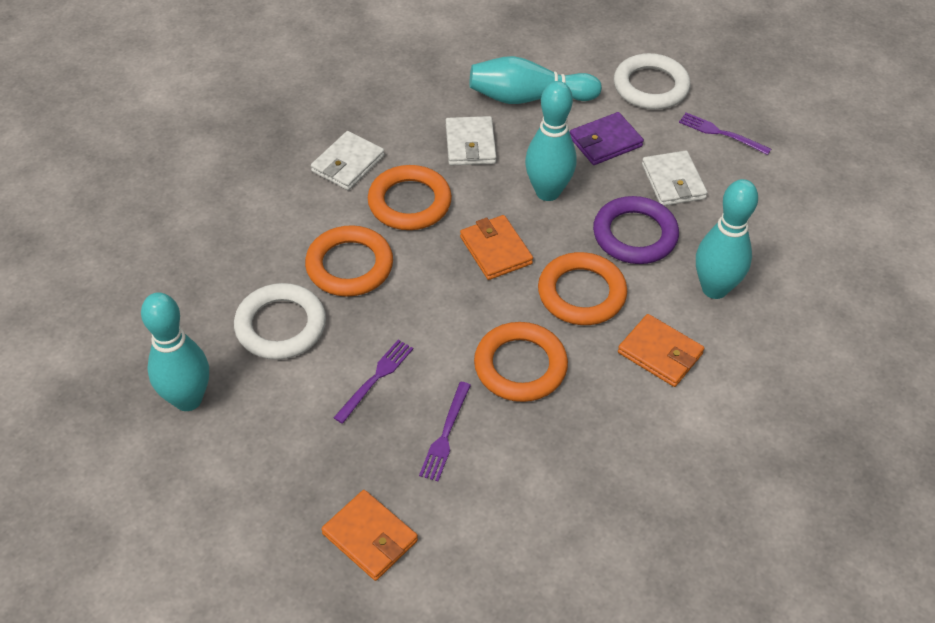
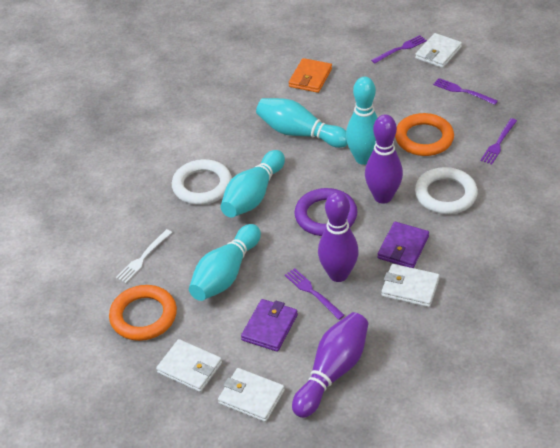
orange ring: 4 -> 2
orange wallet: 3 -> 1
purple bowling pin: 0 -> 3
purple fork: 3 -> 4
purple wallet: 1 -> 2
white fork: 0 -> 1
white wallet: 3 -> 4

